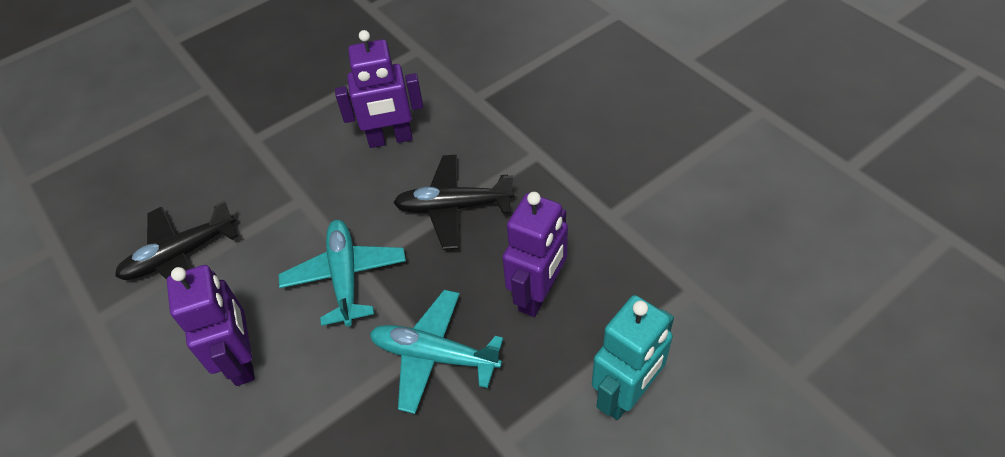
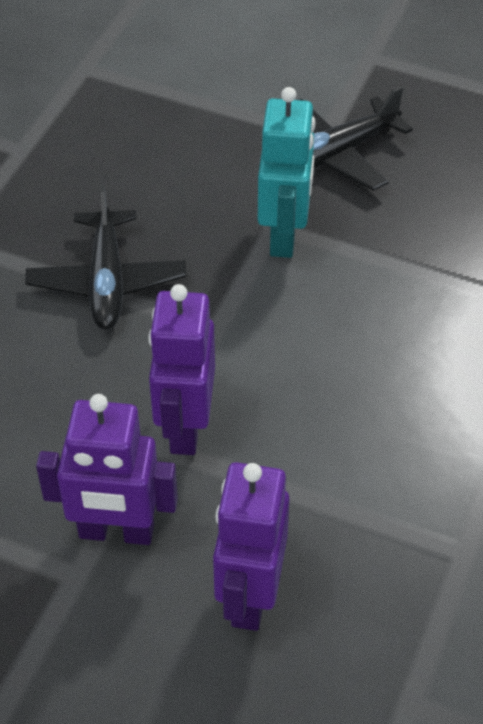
turquoise plane: 2 -> 0

